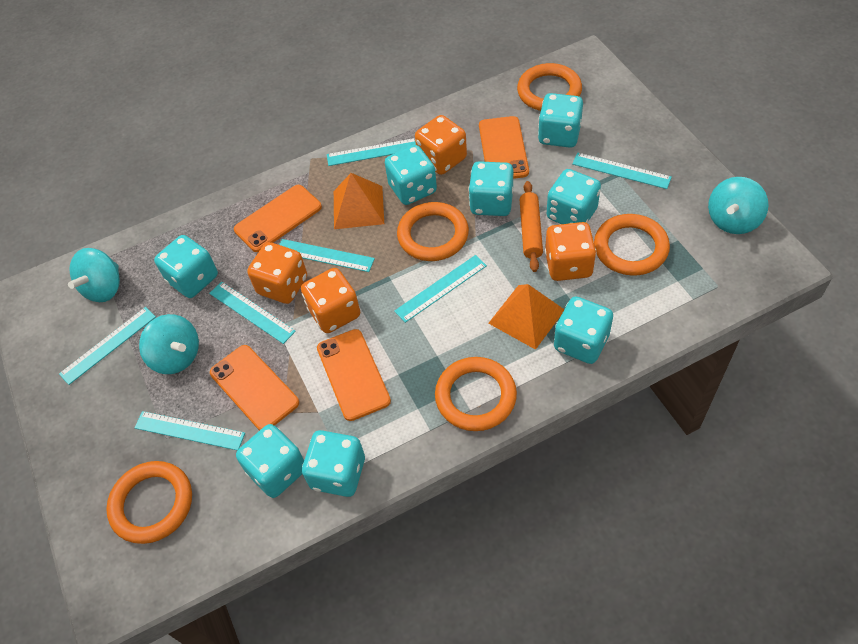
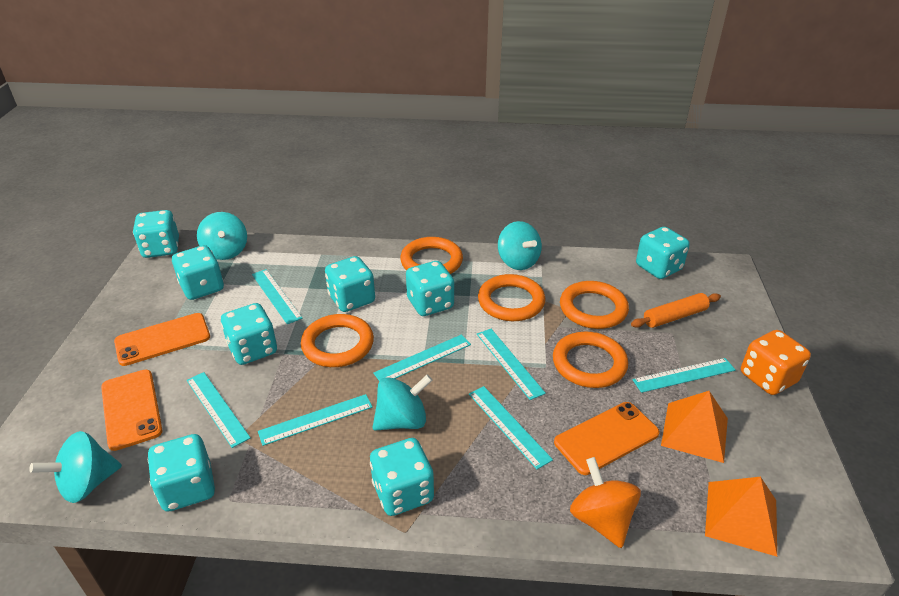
orange dice: 4 -> 1
orange phone: 4 -> 3
orange spinning top: 0 -> 1
turquoise spinning top: 3 -> 4

